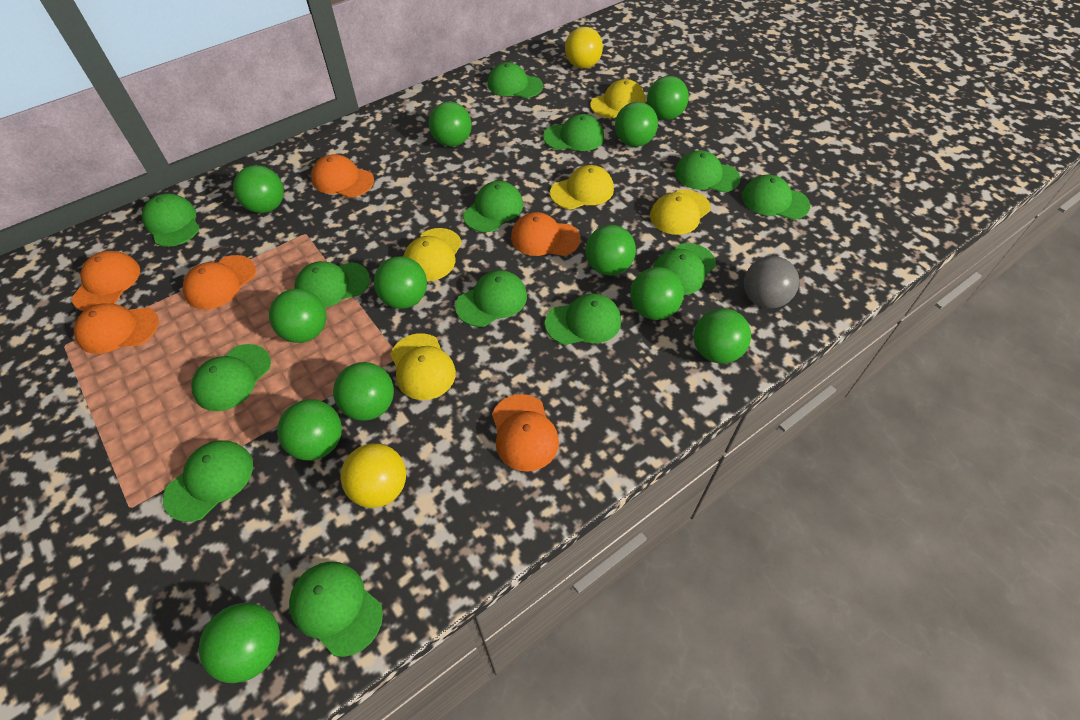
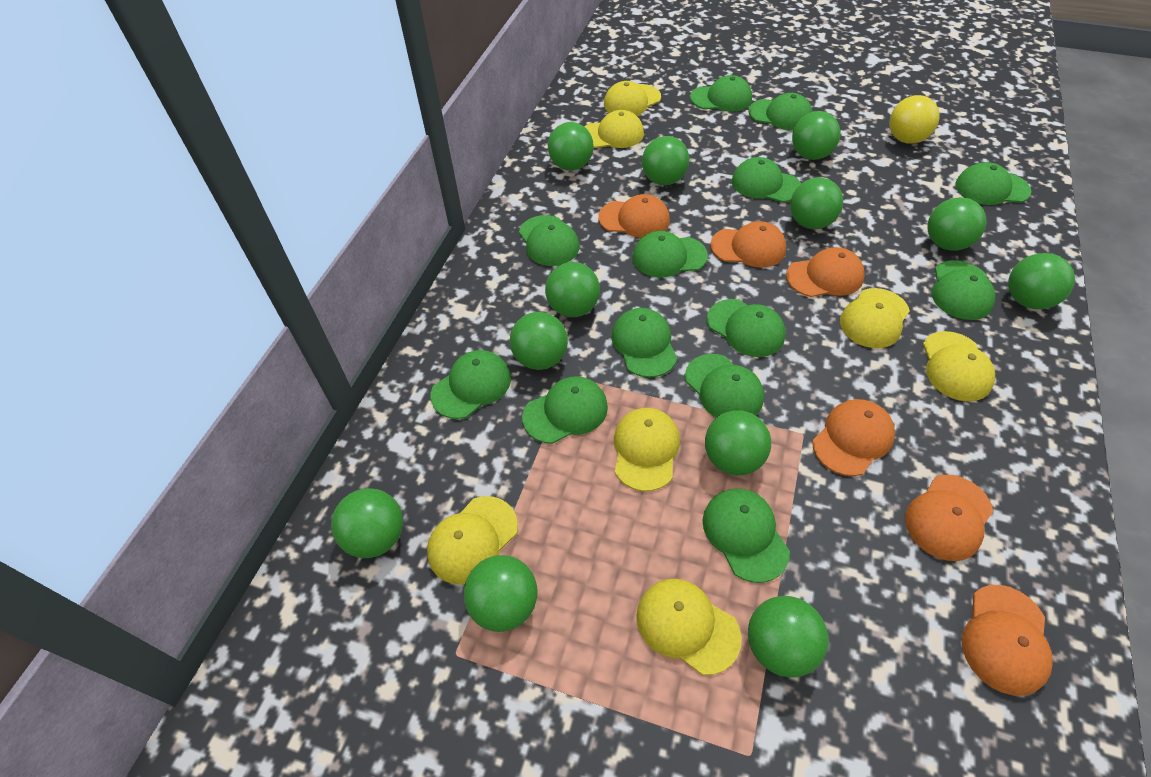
grey ball: 1 -> 0
yellow ball: 2 -> 1
yellow cap: 5 -> 7

